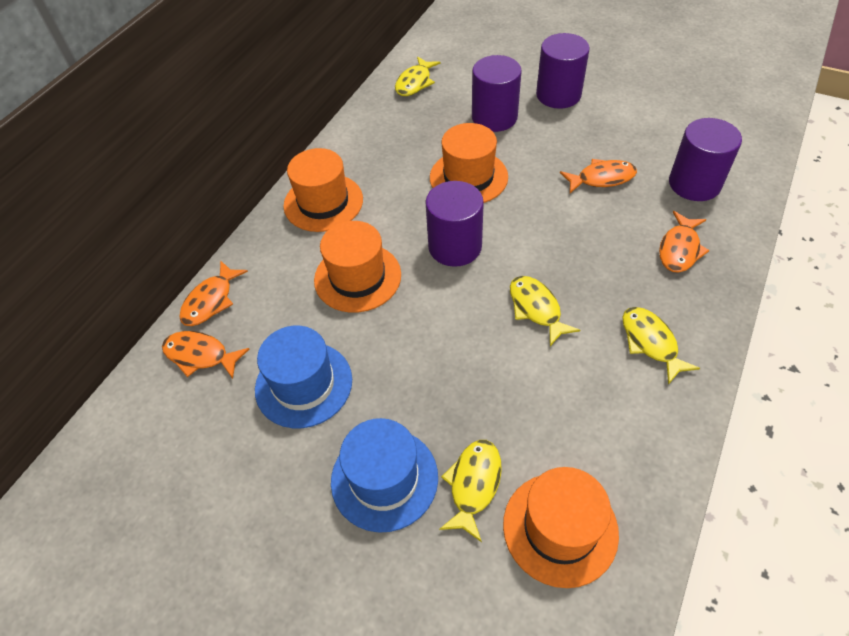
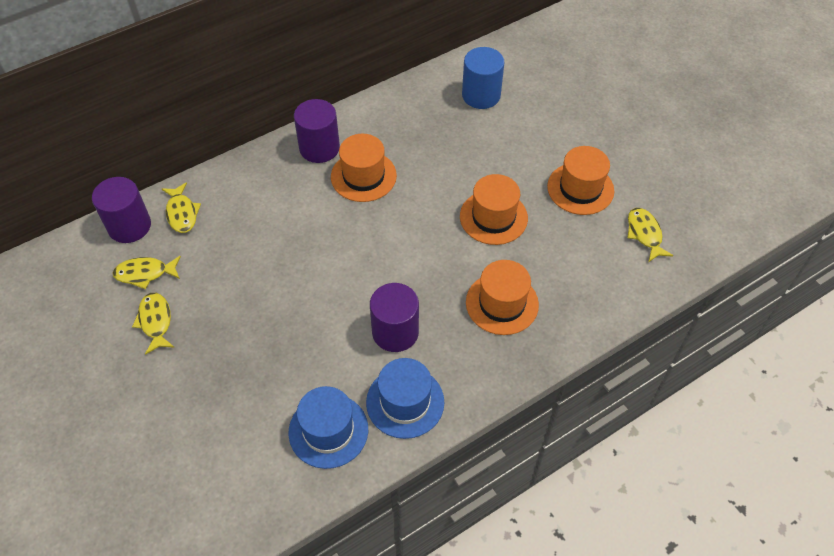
blue cylinder: 0 -> 1
orange fish: 4 -> 0
purple cylinder: 4 -> 3

